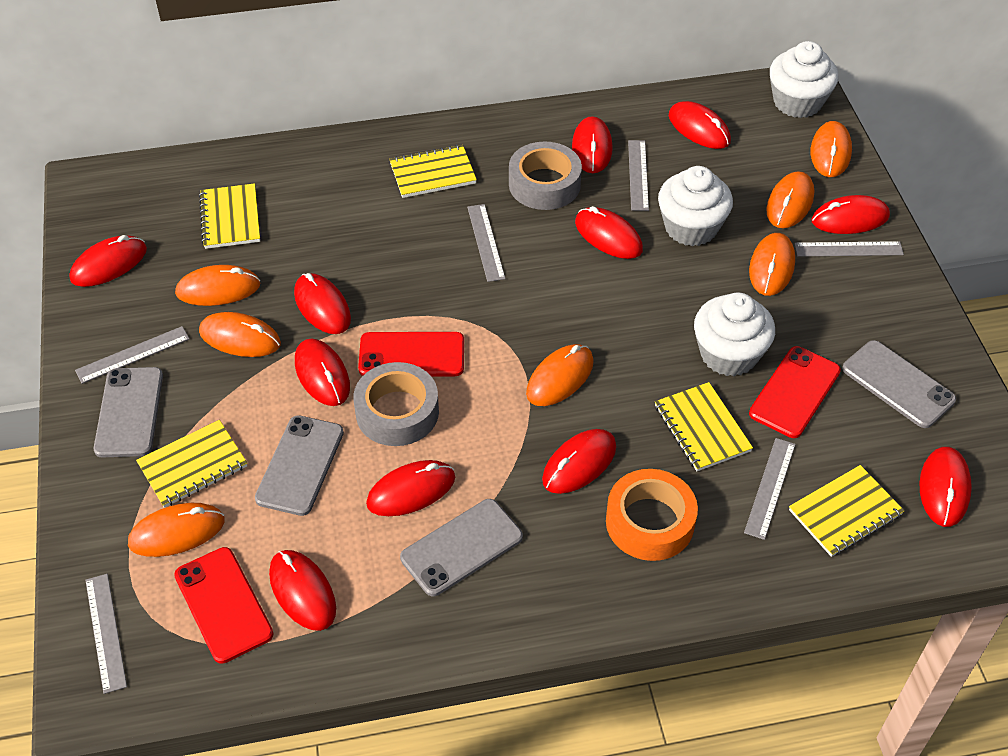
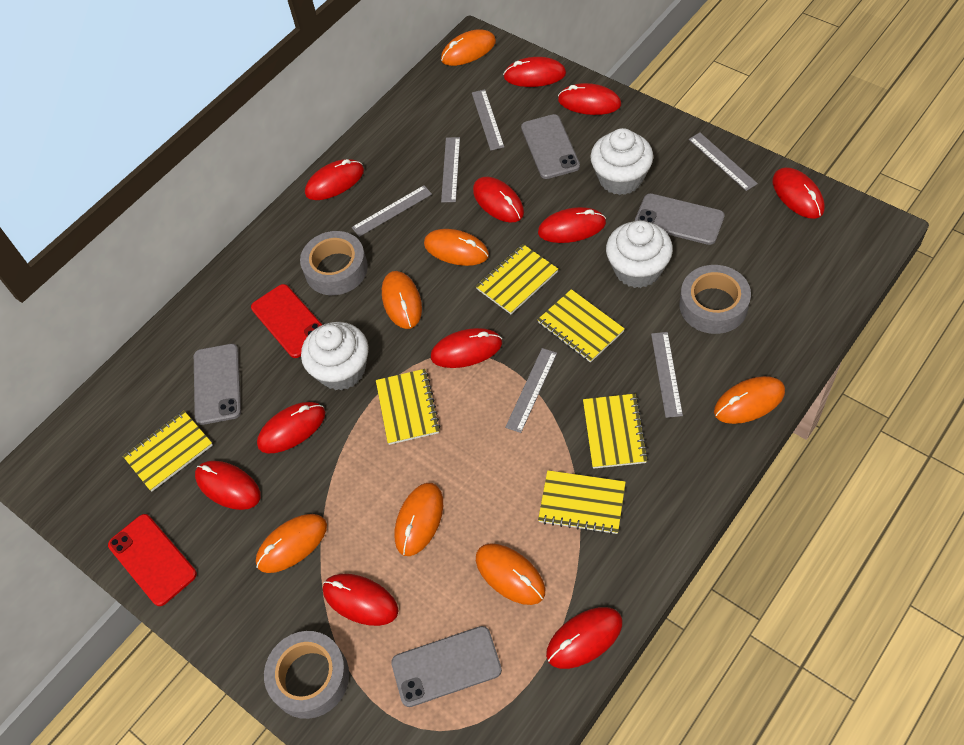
grey tape: 2 -> 3
orange tape: 1 -> 0
red phone: 3 -> 2
yellow notebook: 5 -> 6

